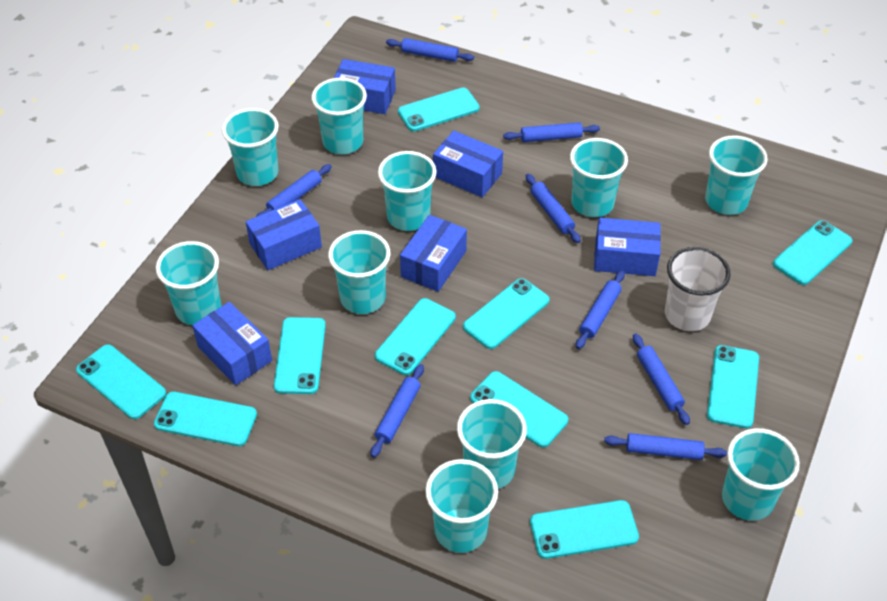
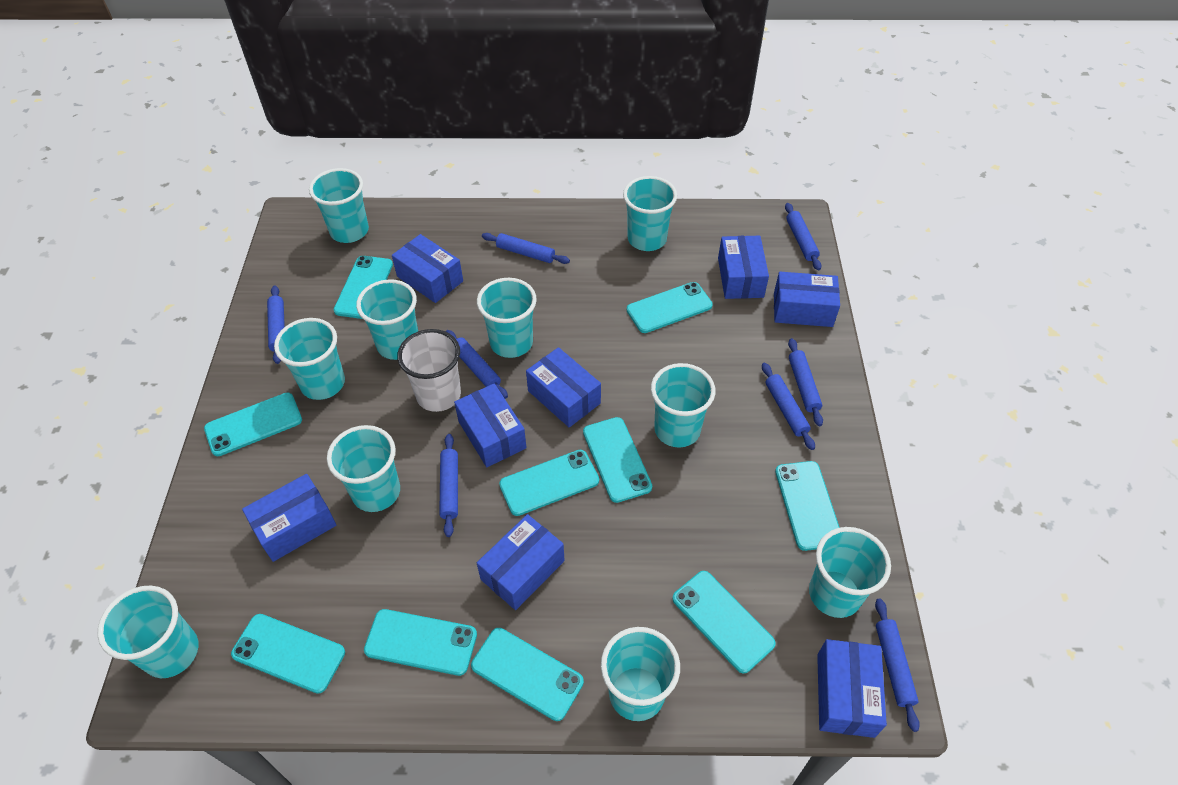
blue box: 6 -> 8

